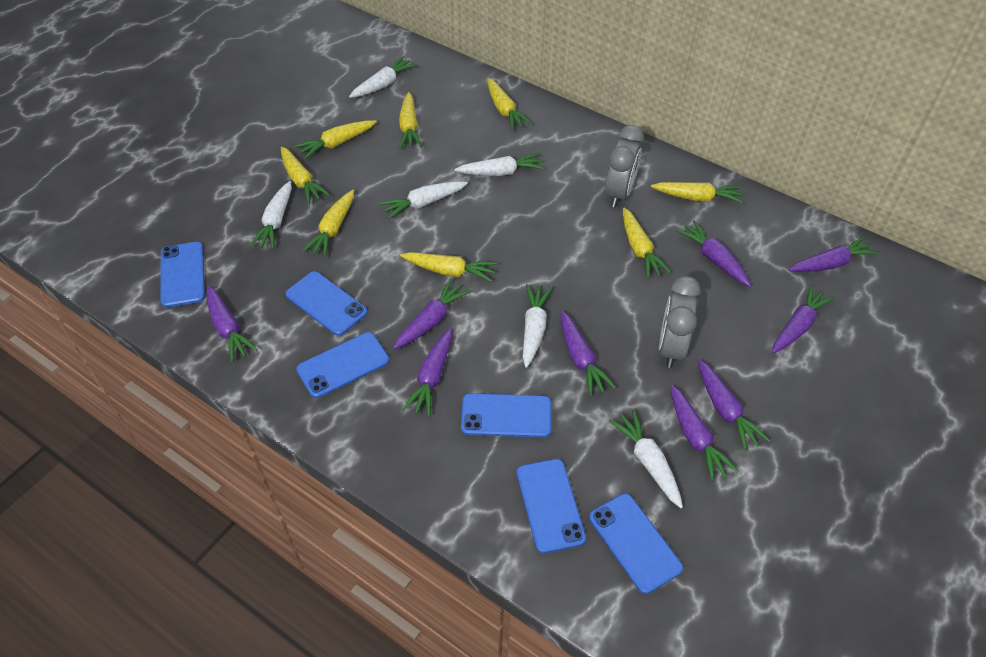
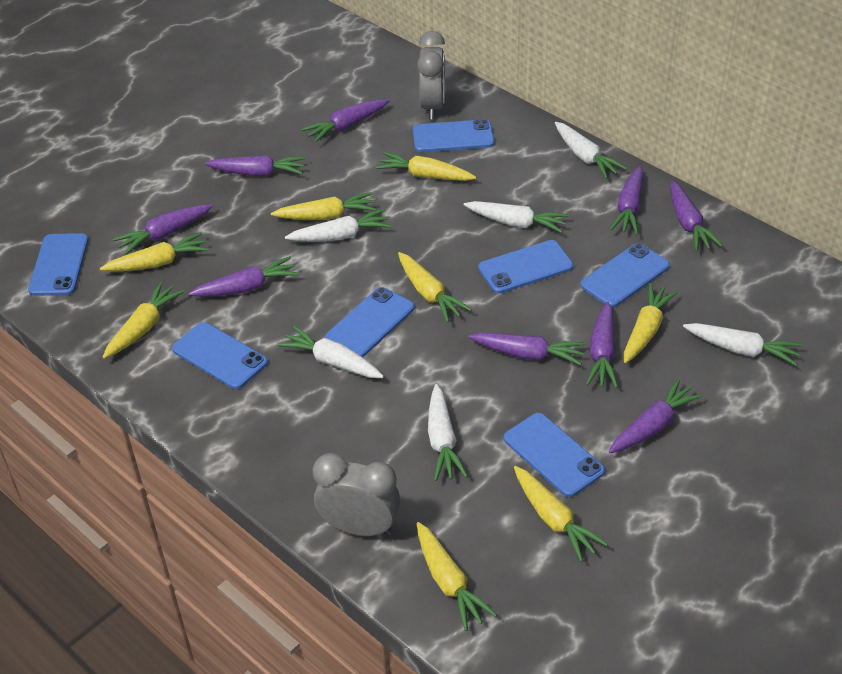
blue phone: 6 -> 7

